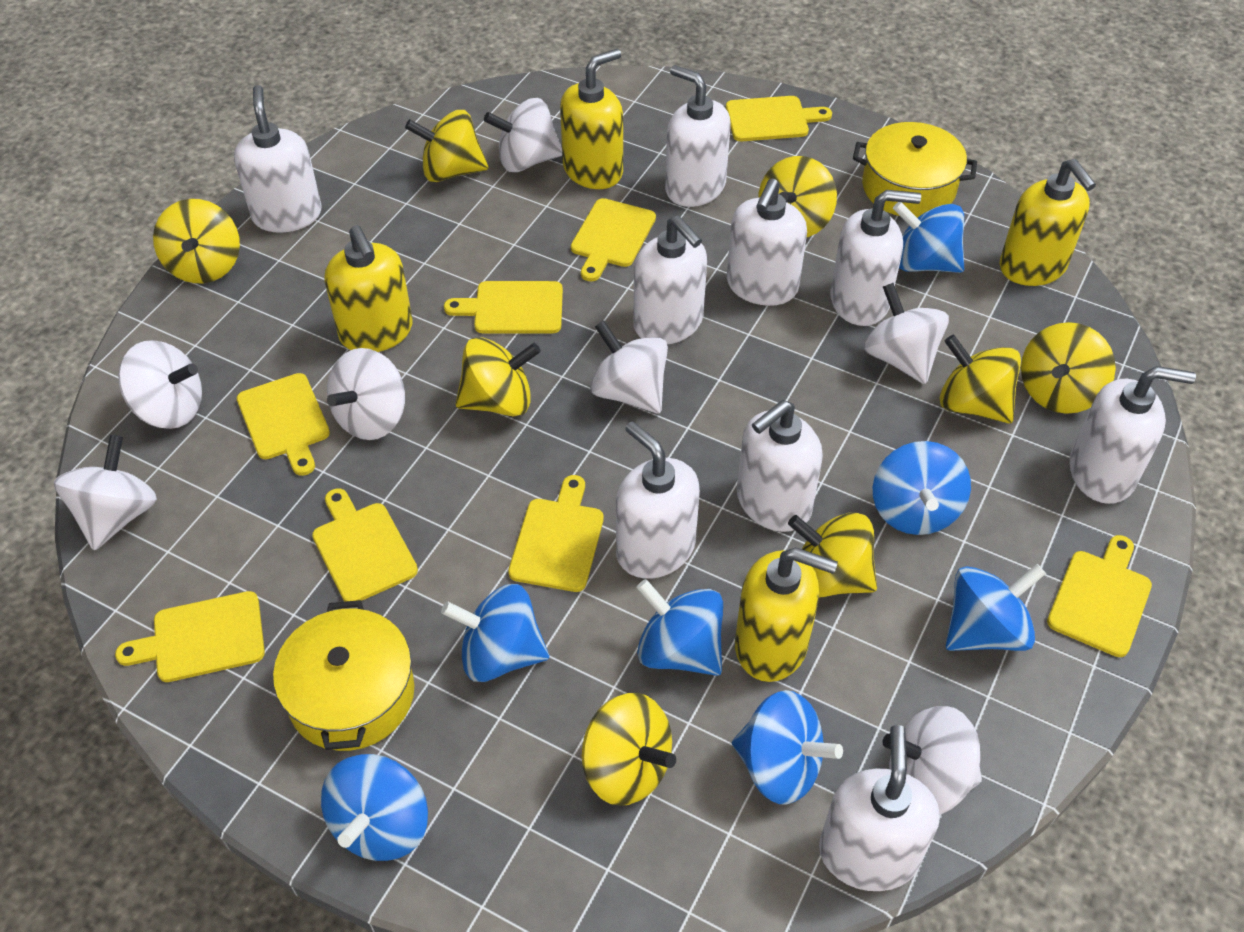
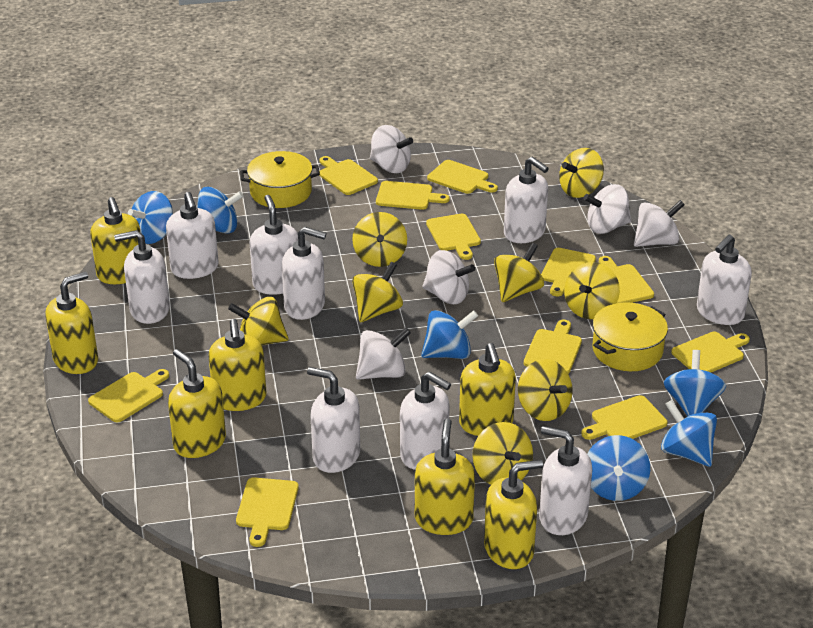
blue spinning top: 7 -> 6
white spinning top: 7 -> 5
yellow cutting board: 8 -> 11
yellow soap dispenser: 4 -> 7

